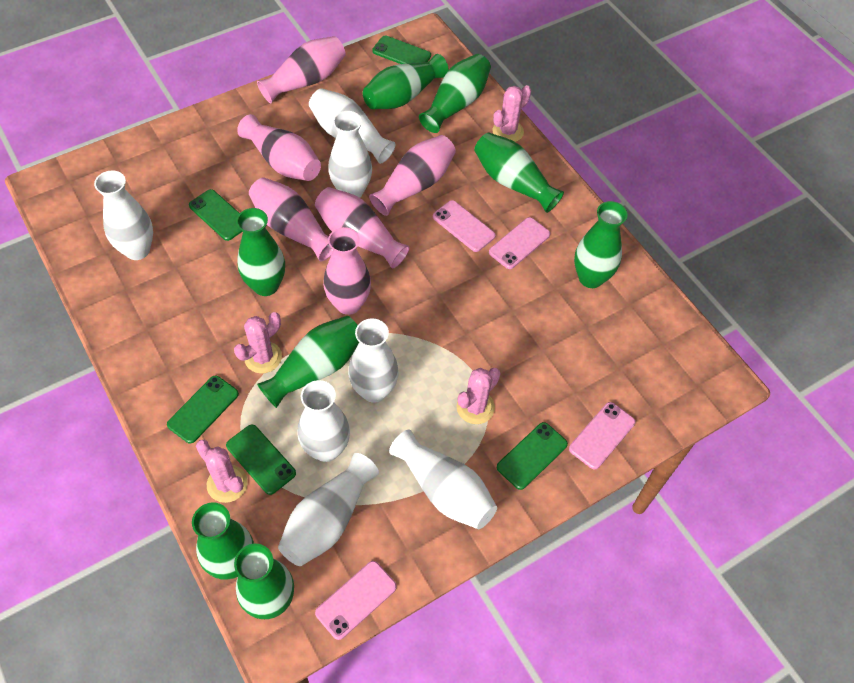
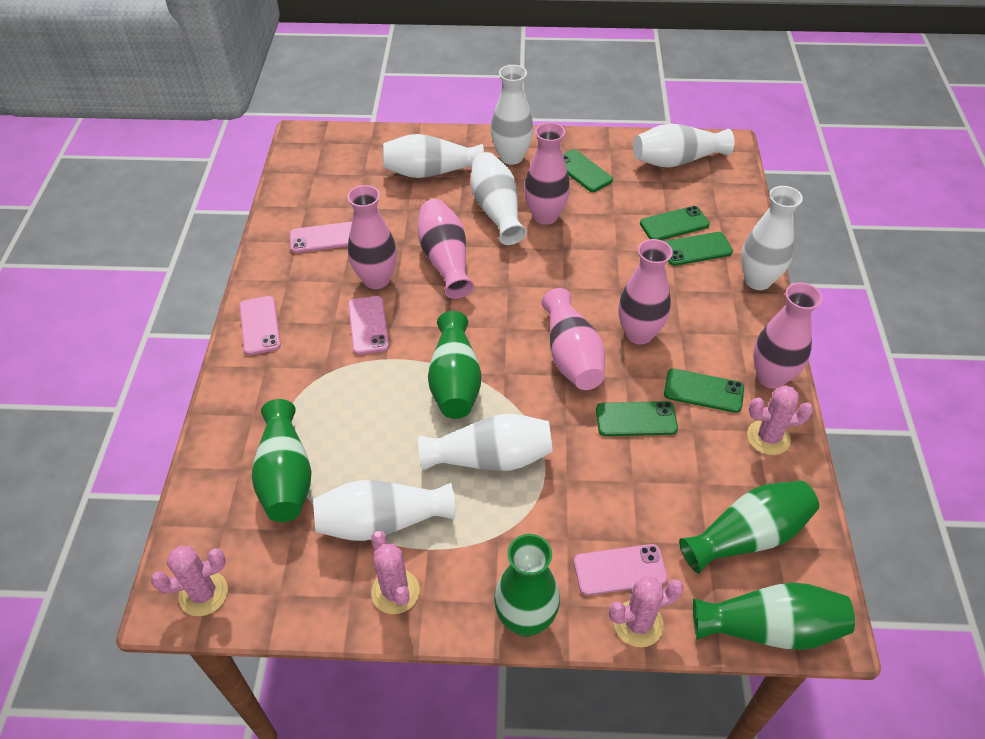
green vase: 8 -> 5

